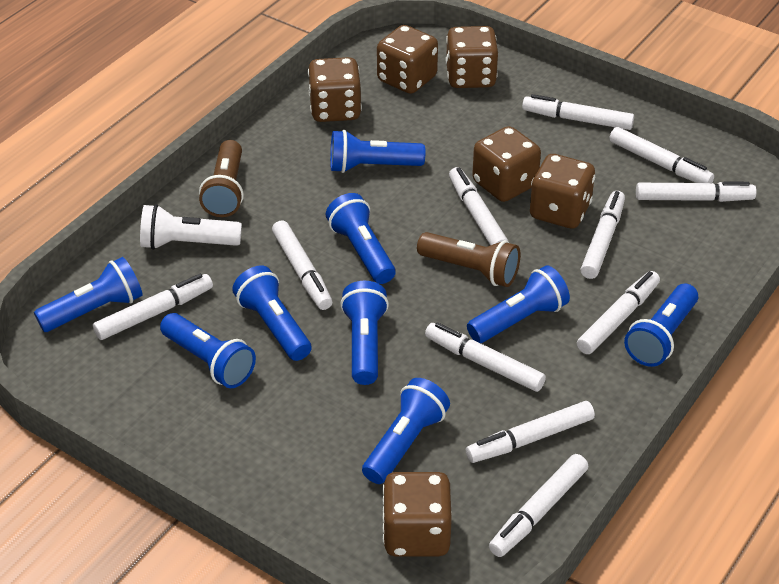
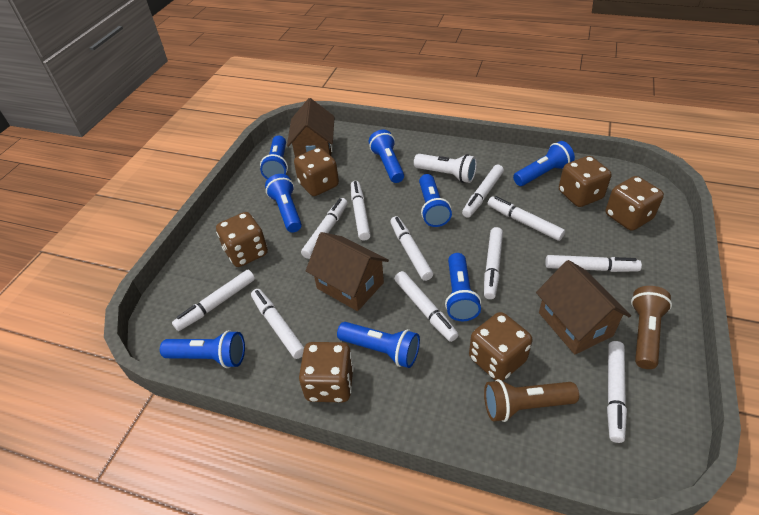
blue flashlight: 9 -> 8
brown house: 0 -> 3

